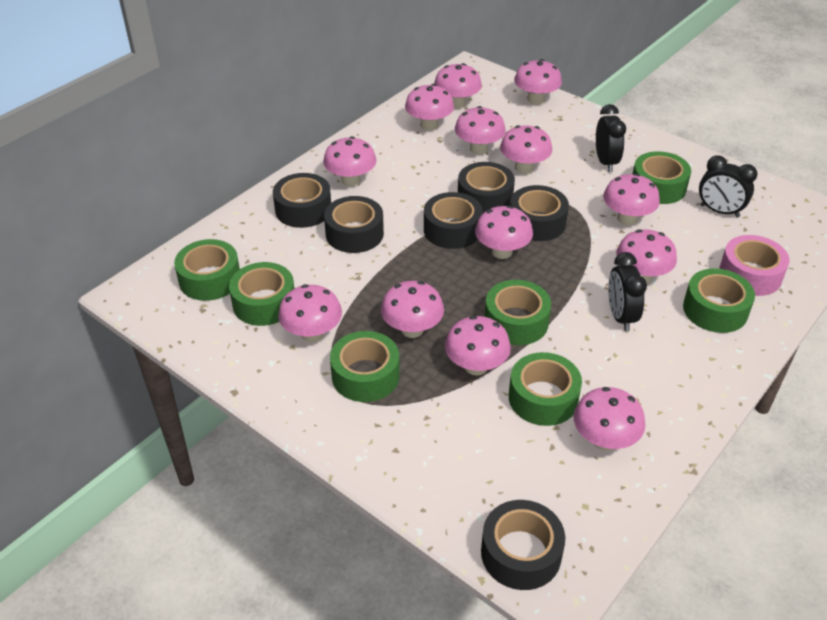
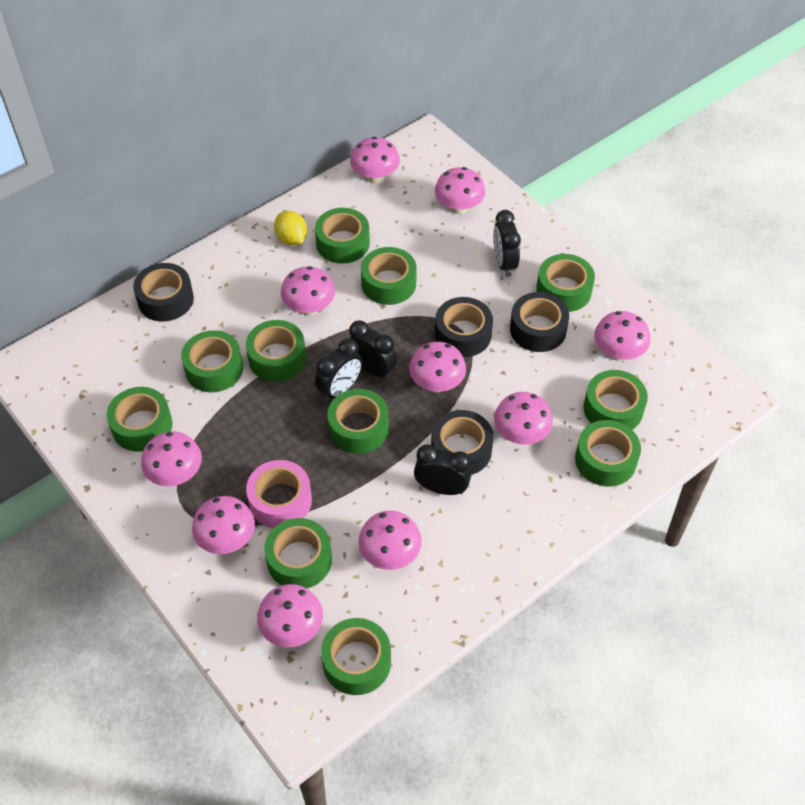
black clock: 3 -> 4
black tape: 6 -> 4
green tape: 7 -> 11
pink mushroom: 13 -> 10
yellow lemon: 0 -> 1

